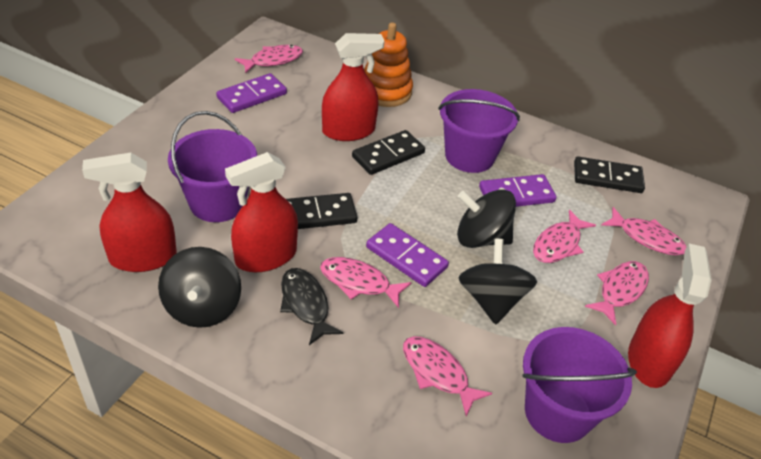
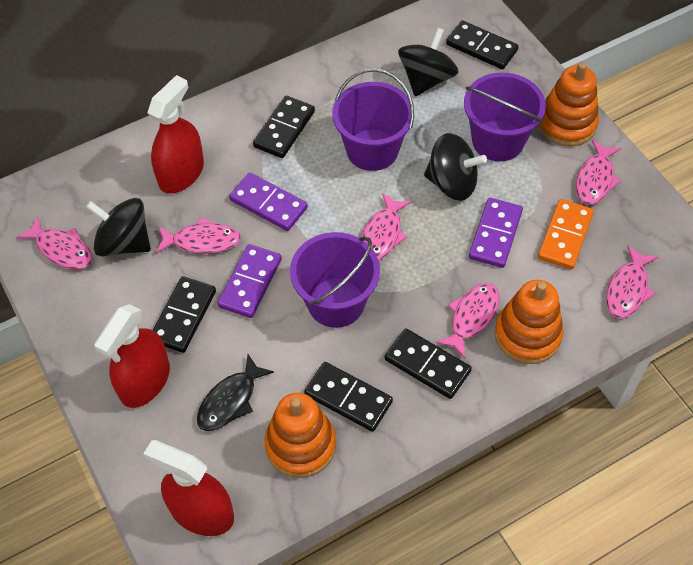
black domino: 3 -> 5
orange domino: 0 -> 1
orange stacking toy: 1 -> 3
red spray bottle: 4 -> 3

